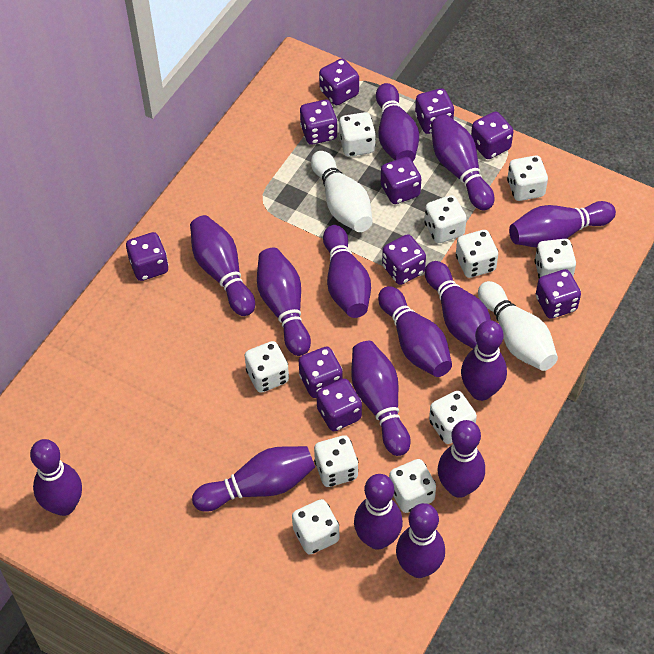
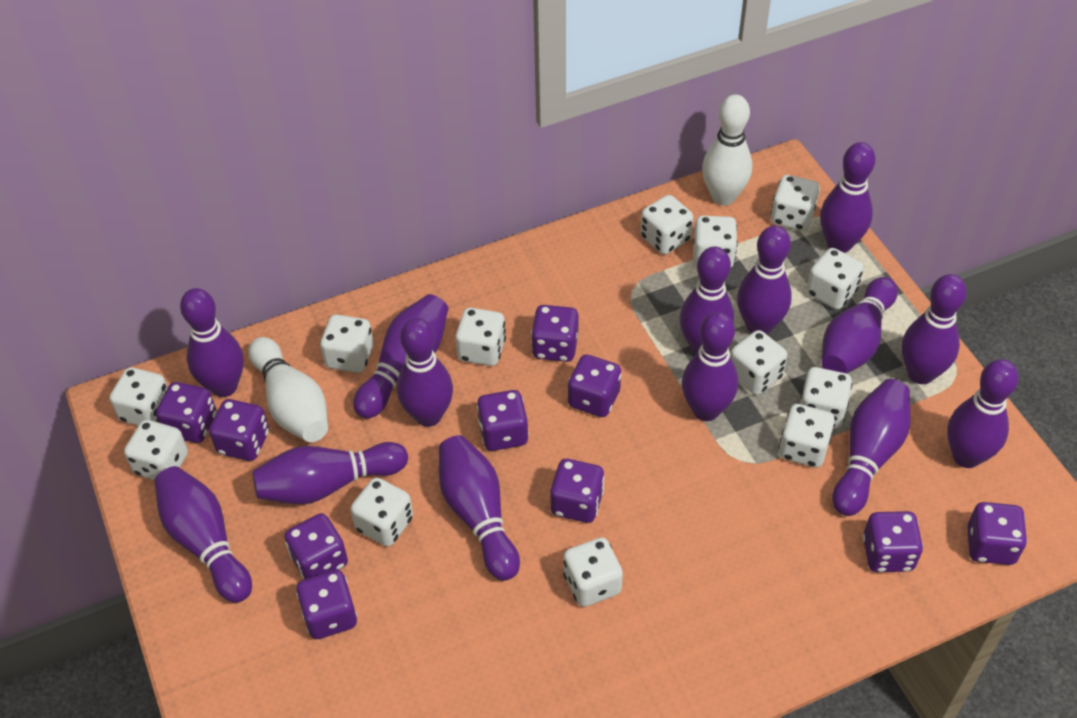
purple bowling pin: 15 -> 14
white dice: 10 -> 13

